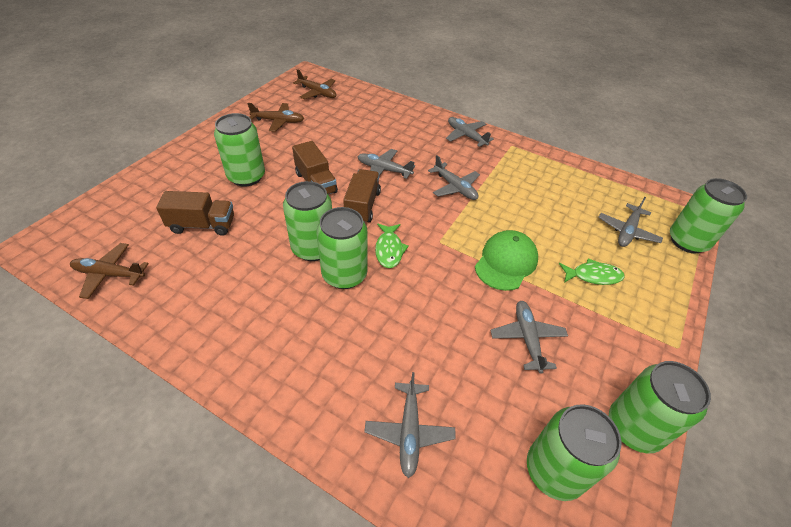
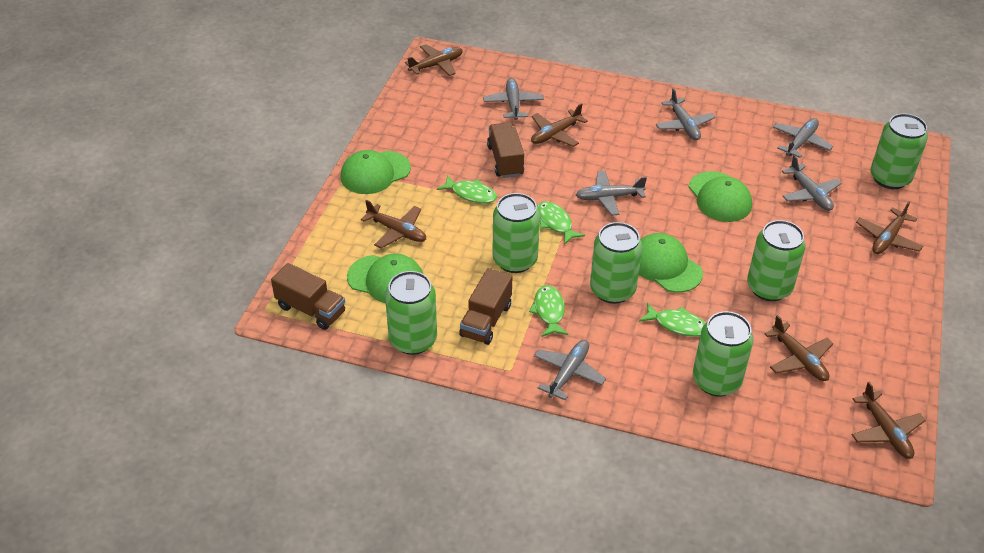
brown plane: 3 -> 6
green cap: 1 -> 4
green fish: 2 -> 4

